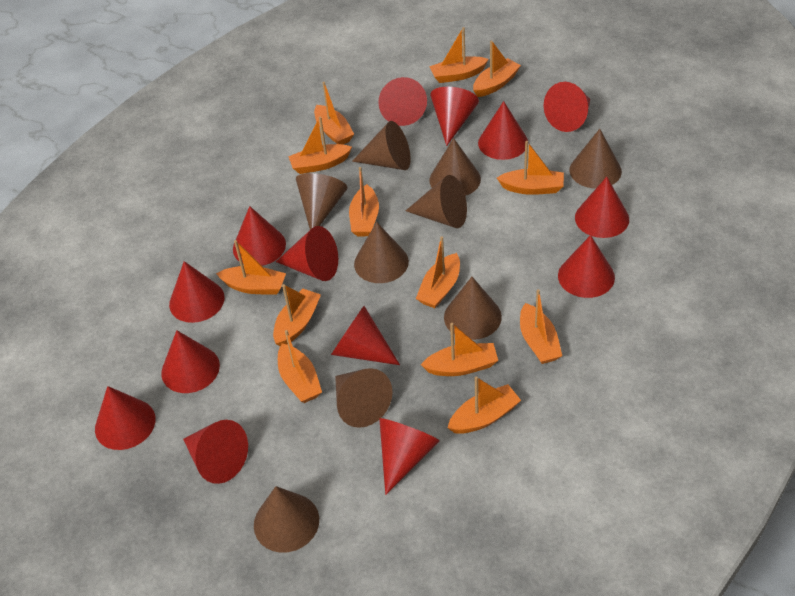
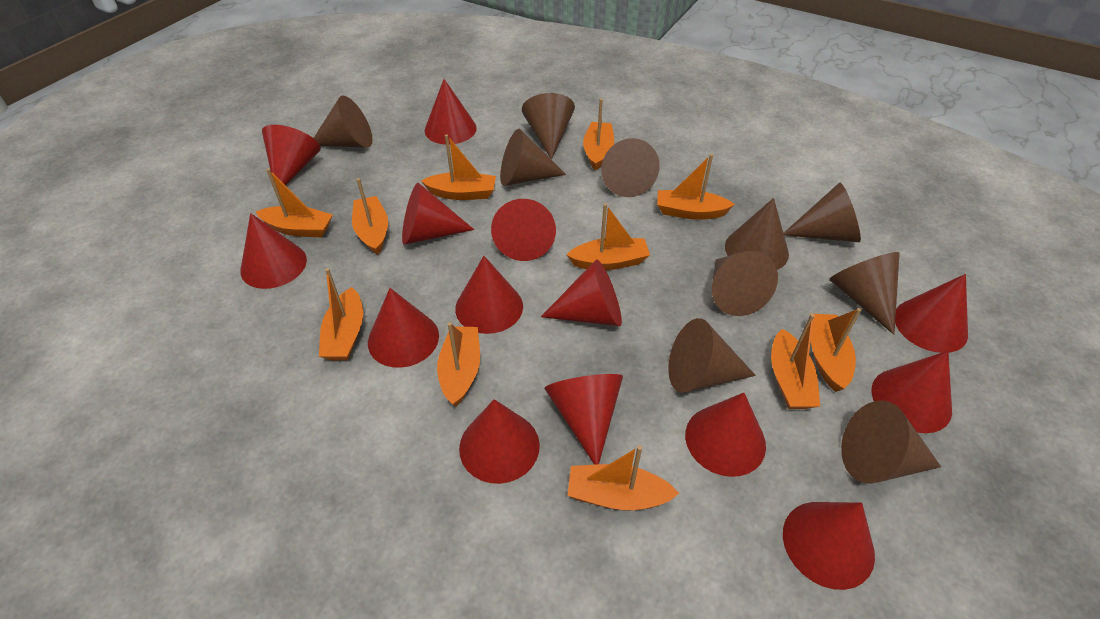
brown cone: 9 -> 10
orange boat: 13 -> 11

